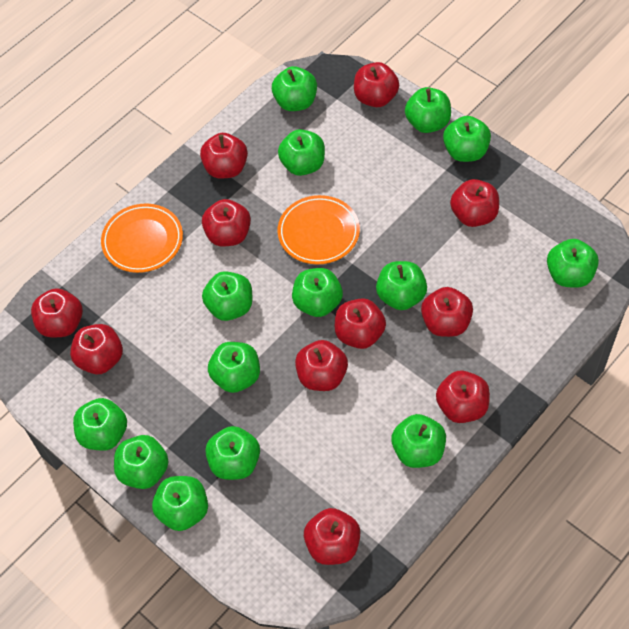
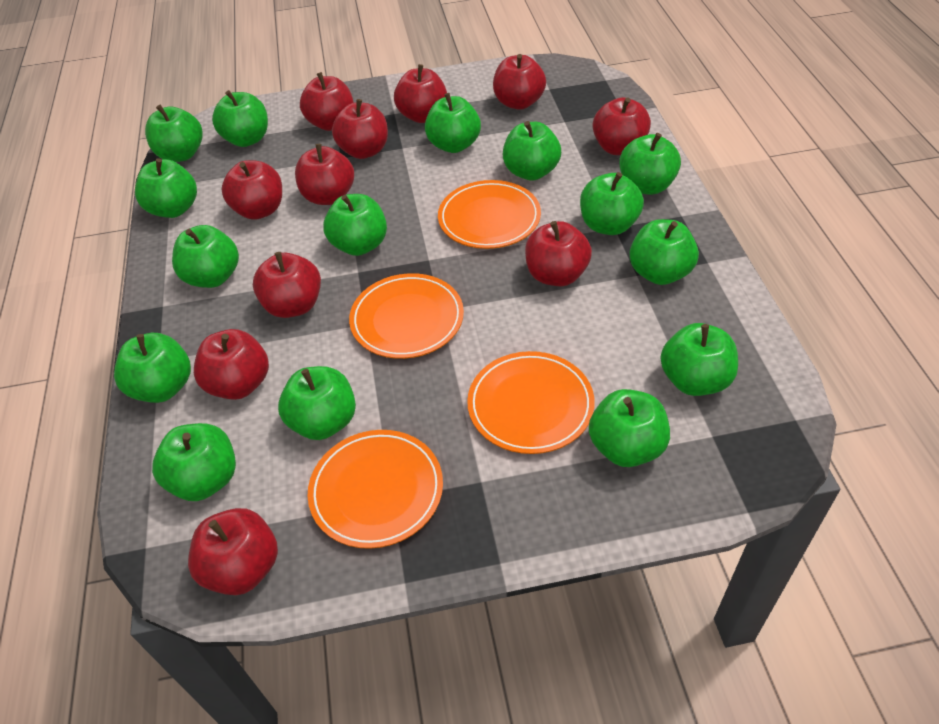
green apple: 14 -> 15
orange plate: 2 -> 4

